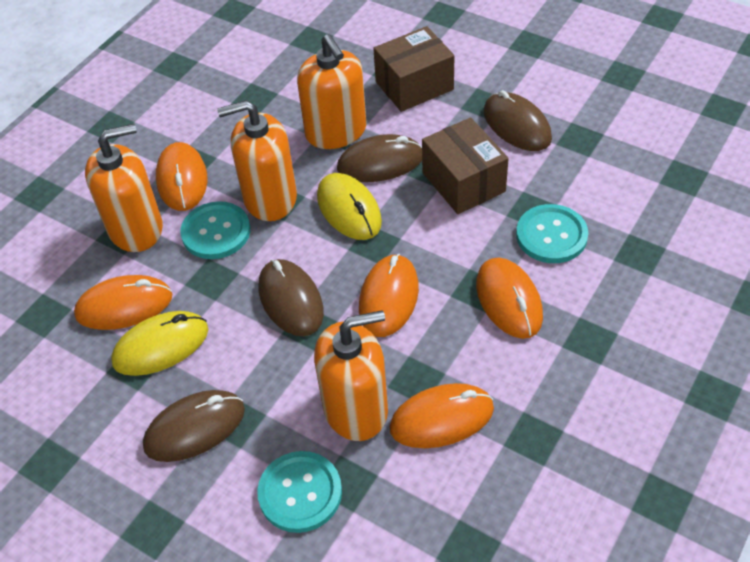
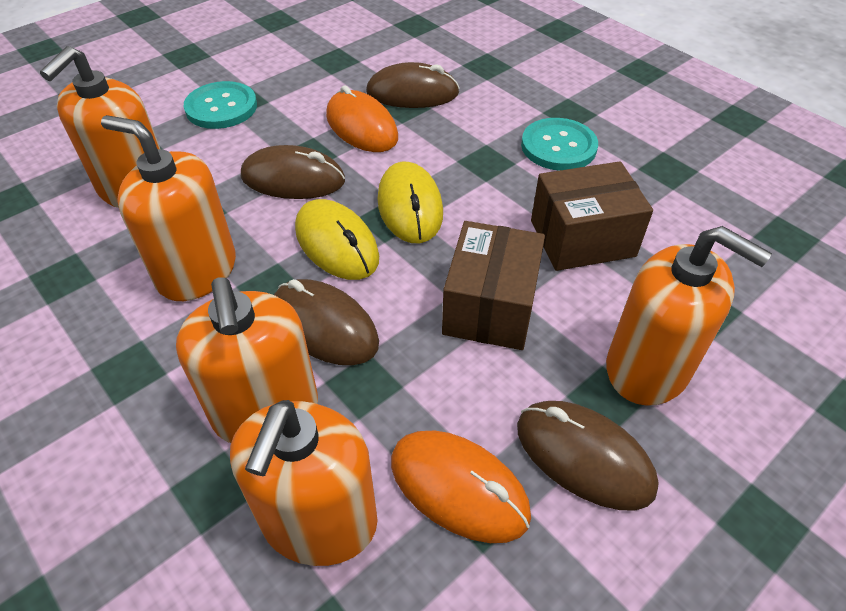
orange mouse: 5 -> 2
orange soap dispenser: 4 -> 5
turquoise button: 3 -> 2

